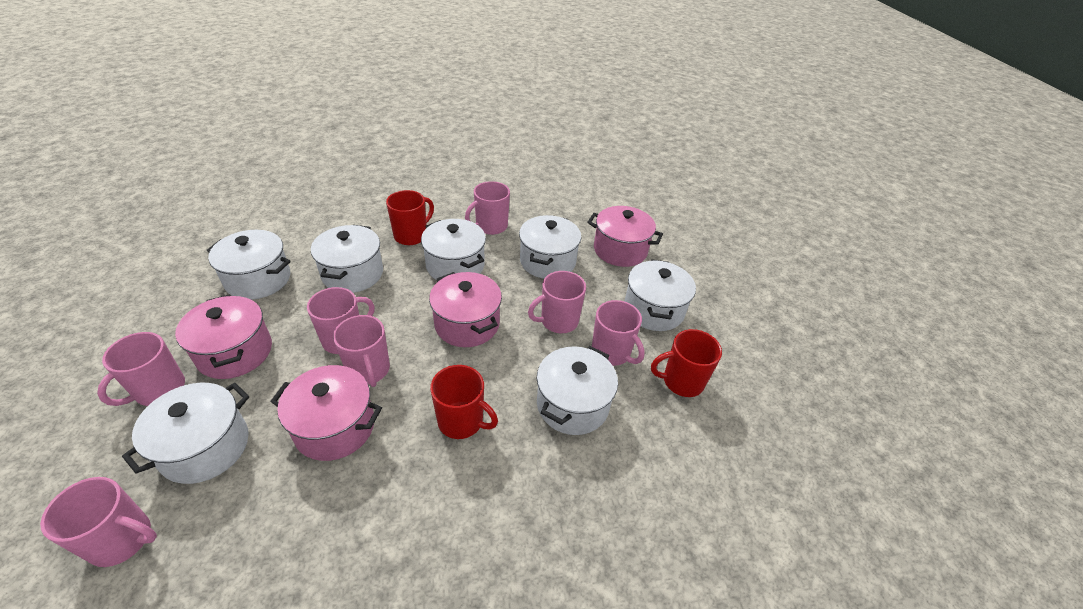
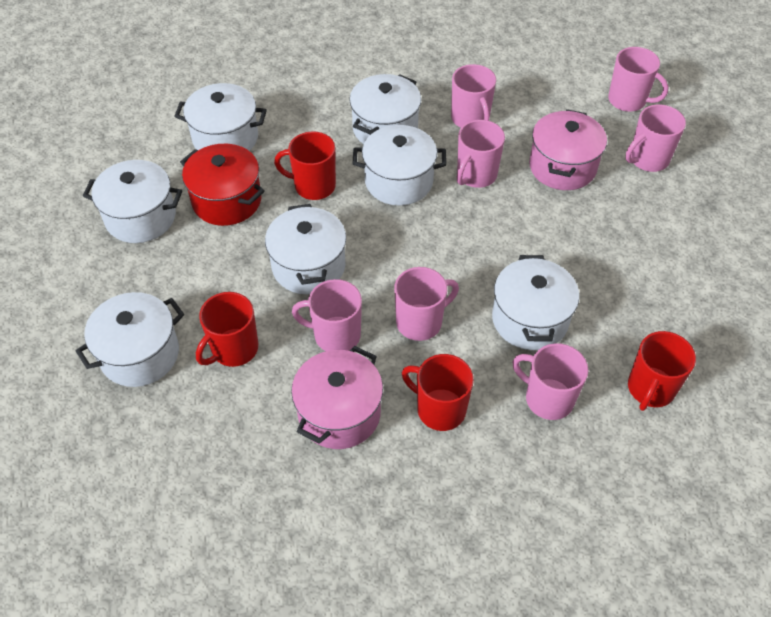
pink pot: 4 -> 2
red mug: 3 -> 4
red pot: 0 -> 1

